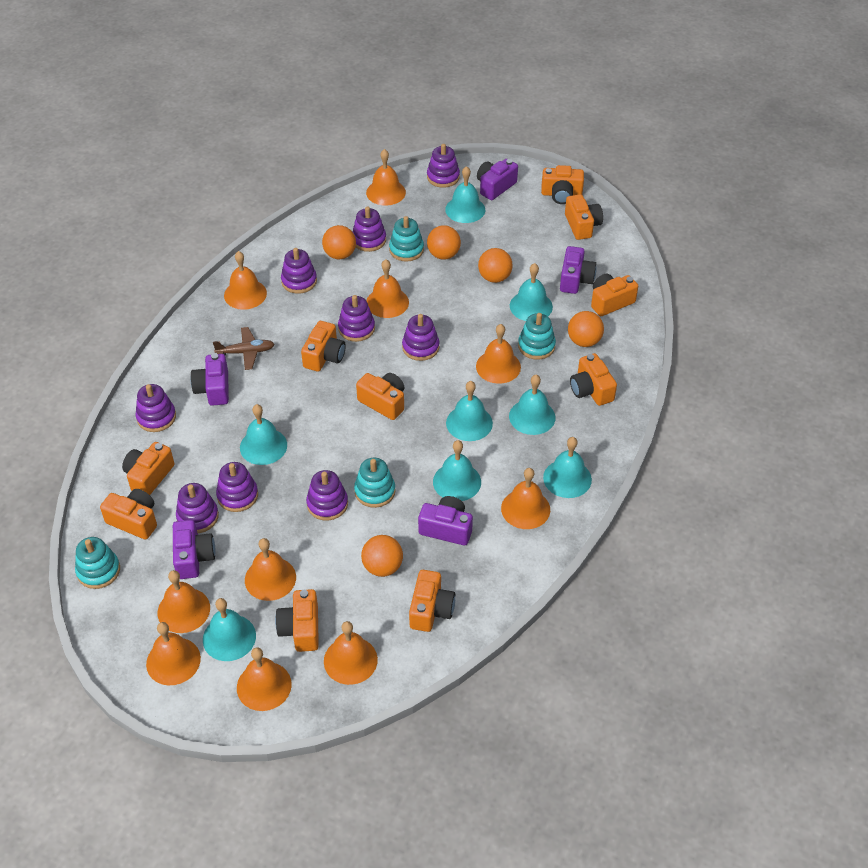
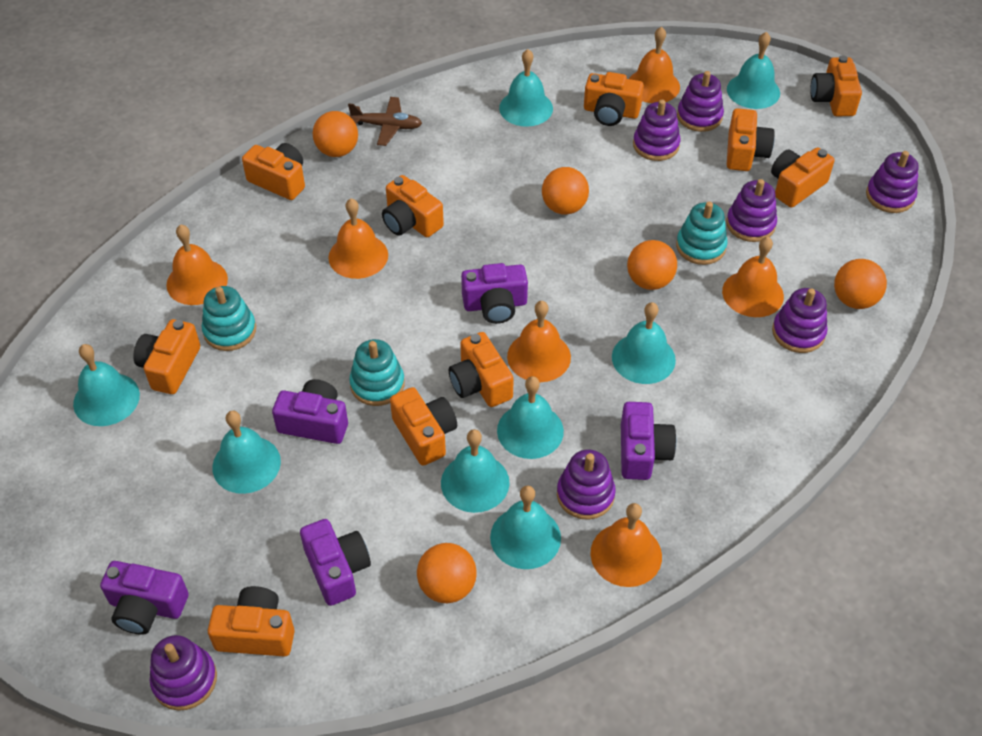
orange bell: 10 -> 6
purple stacking toy: 9 -> 7
turquoise stacking toy: 4 -> 3

